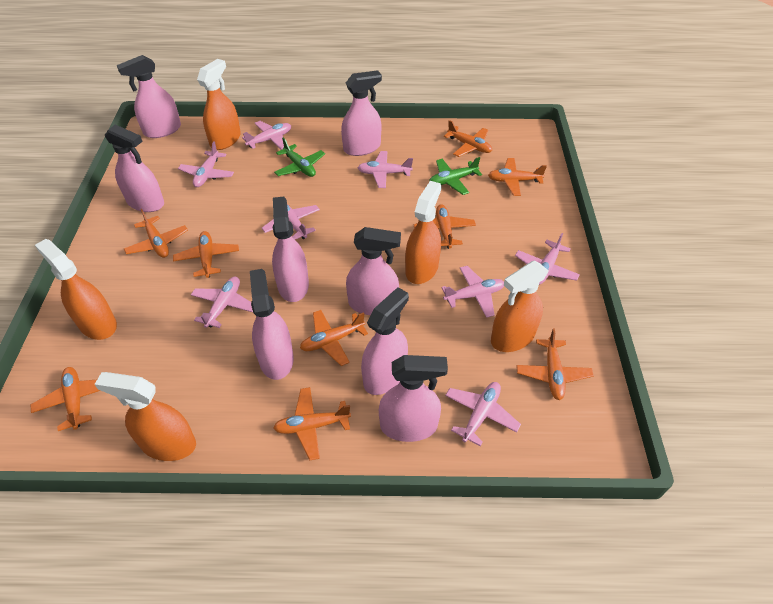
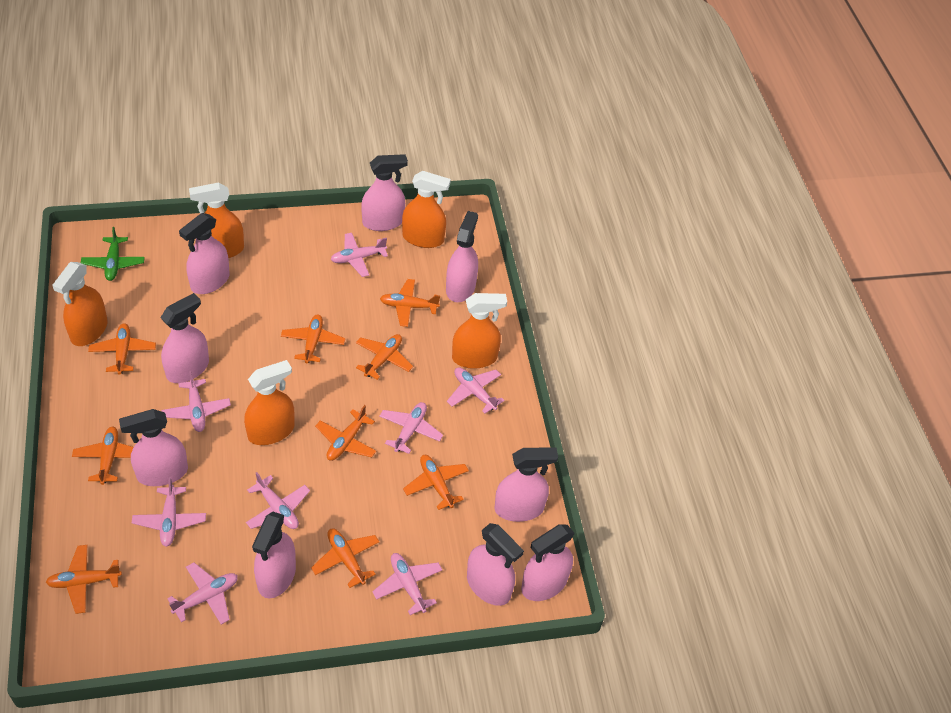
green plane: 2 -> 1
pink spray bottle: 8 -> 9

